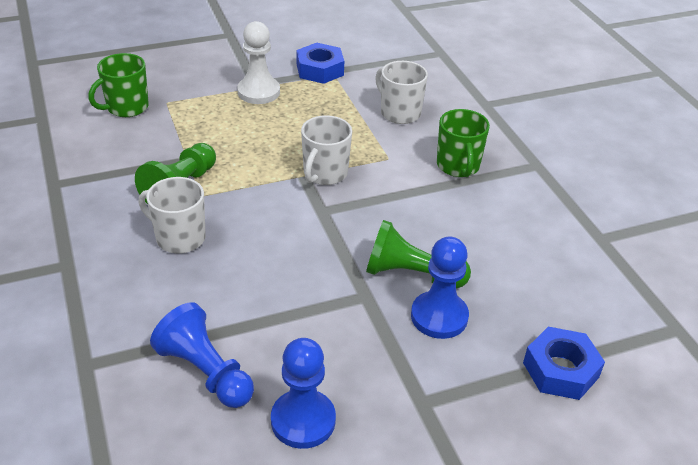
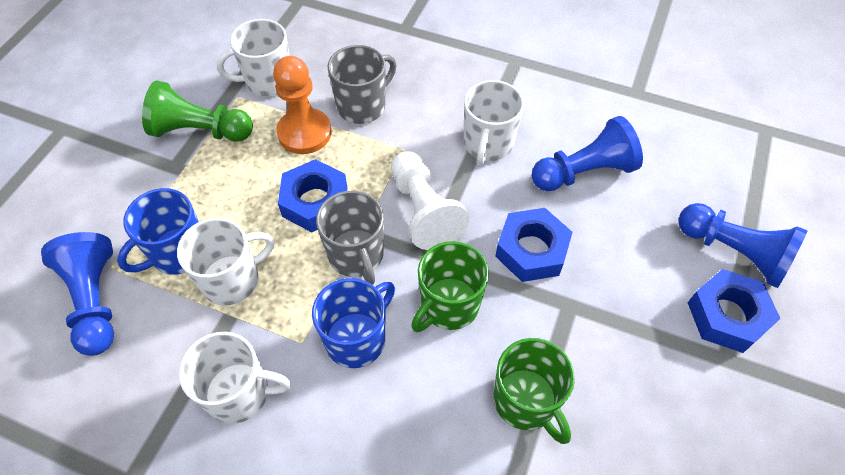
blue mug: 0 -> 2
blue nut: 2 -> 3
green pawn: 2 -> 1
grey mug: 0 -> 2
orange pawn: 0 -> 1
white mug: 3 -> 4

